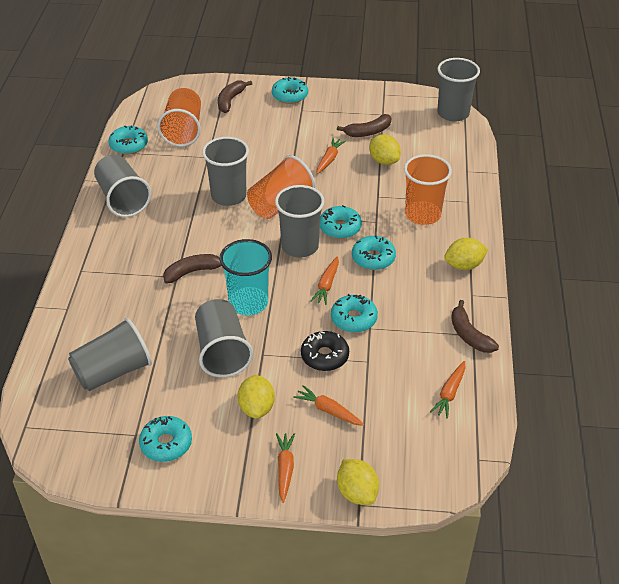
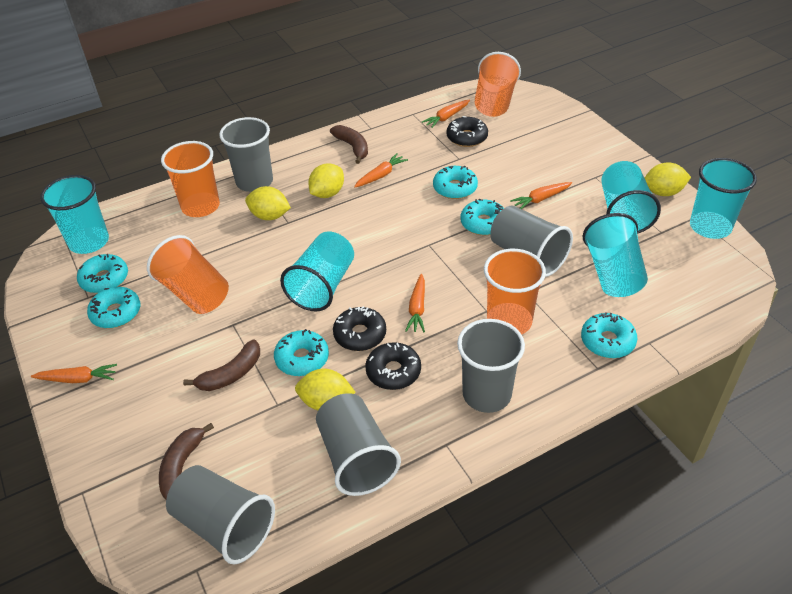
black donut: 1 -> 3
brown banana: 4 -> 3
grey cup: 6 -> 5
orange cup: 3 -> 4
turquoise cup: 1 -> 5

